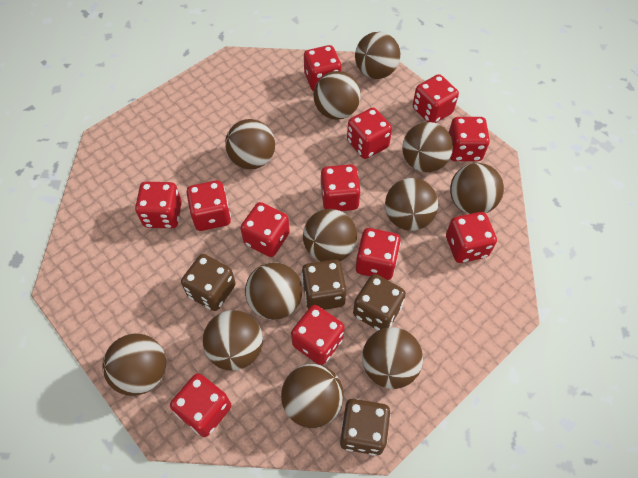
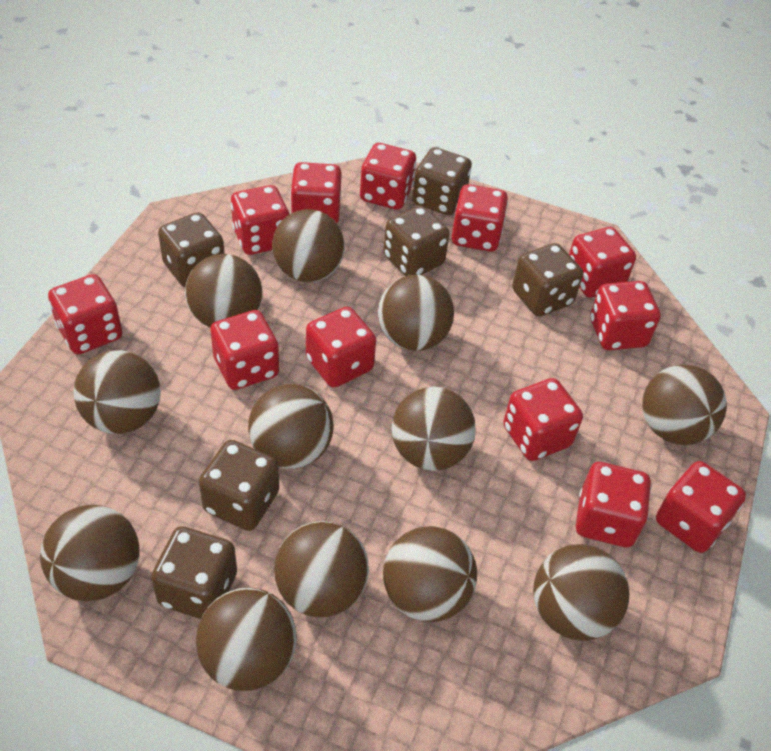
brown dice: 4 -> 6

